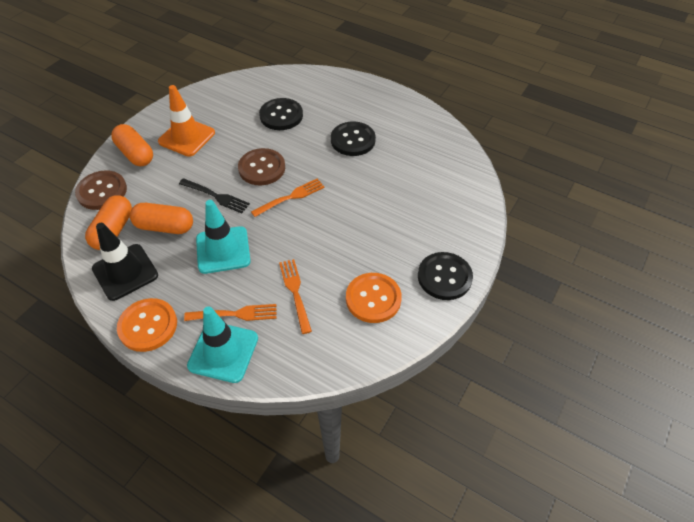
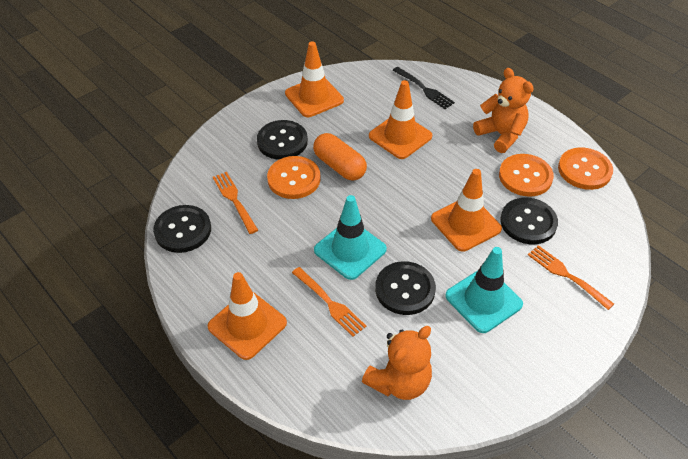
black button: 3 -> 4
black traffic cone: 1 -> 0
brown button: 2 -> 0
orange button: 2 -> 3
orange capsule: 3 -> 1
orange teddy bear: 0 -> 2
orange traffic cone: 1 -> 4

